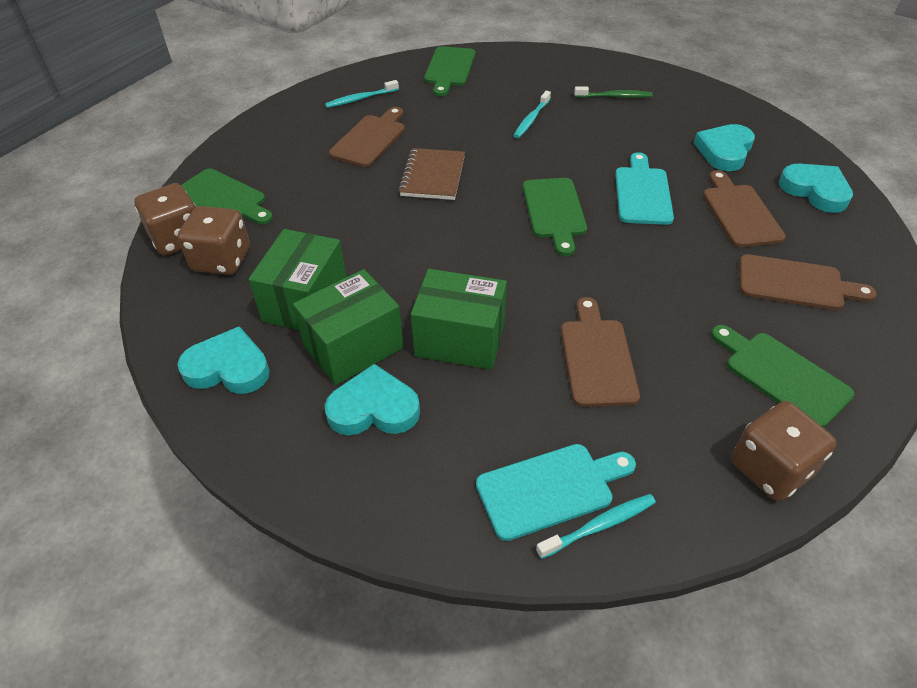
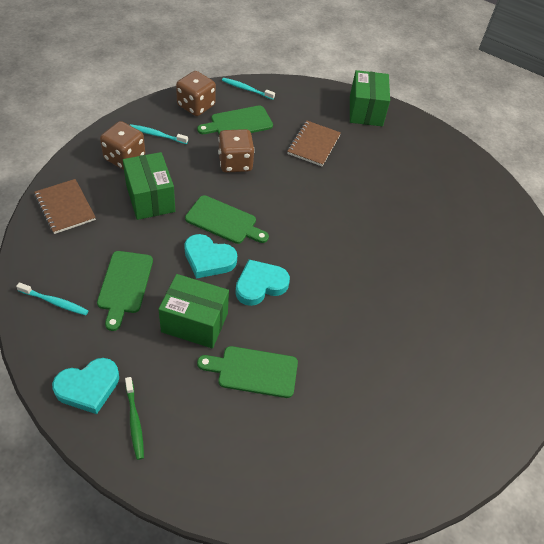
brown cutting board: 4 -> 0
brown notebook: 1 -> 2
turquoise cutting board: 2 -> 0
turquoise heart: 4 -> 3

